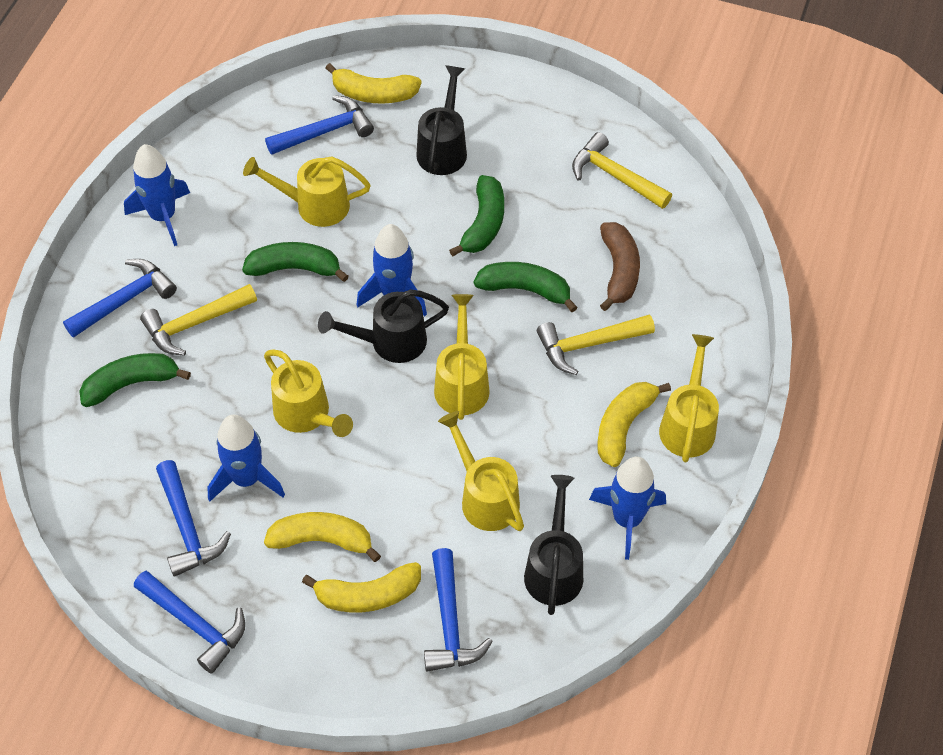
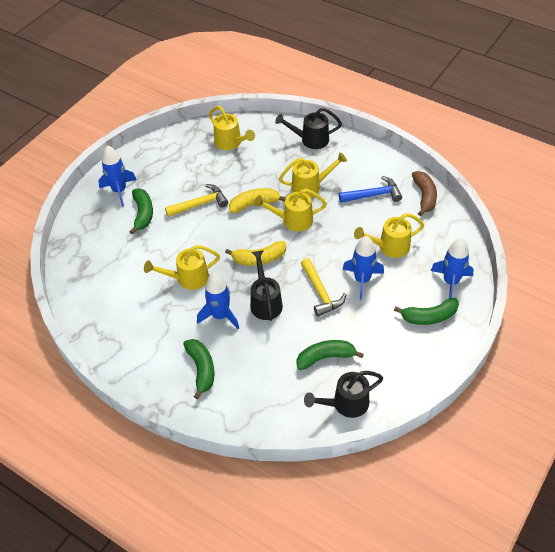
blue hammer: 5 -> 1
yellow banana: 4 -> 2
yellow hammer: 3 -> 2

